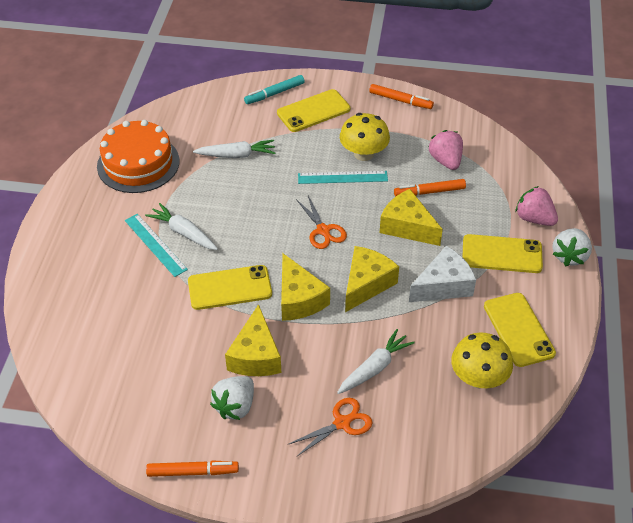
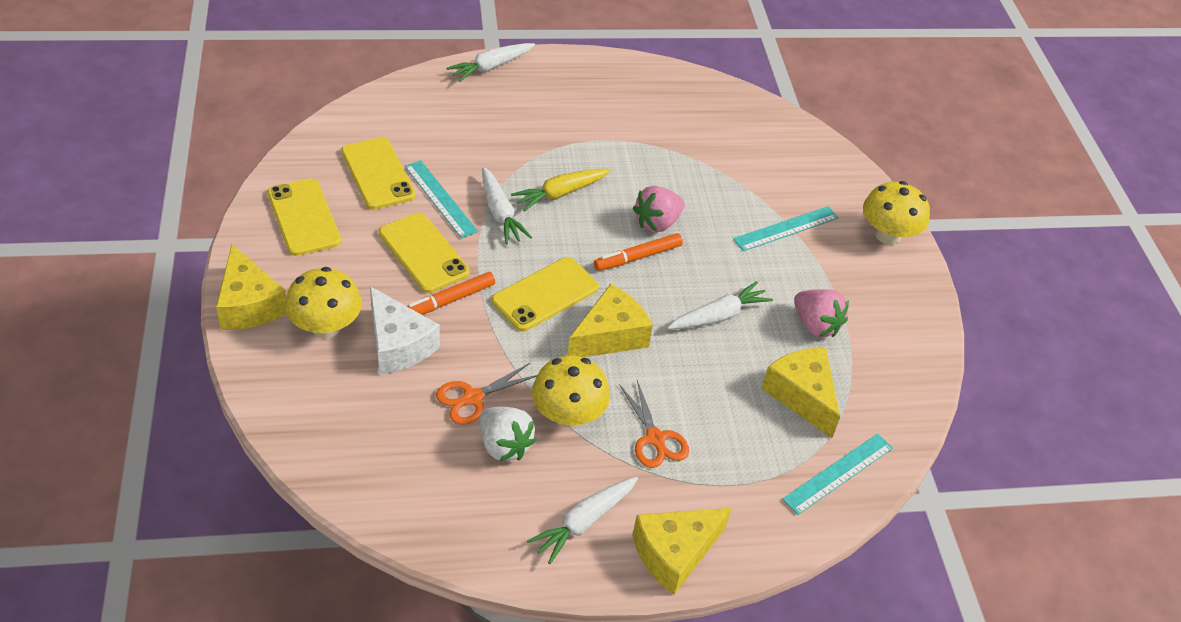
orange cake: 1 -> 0
orange marker: 3 -> 2
turquoise marker: 1 -> 0
turquoise ruler: 2 -> 3
white carrot: 3 -> 4
white strawberry: 2 -> 1
yellow carrot: 0 -> 1
yellow mushroom: 2 -> 3

